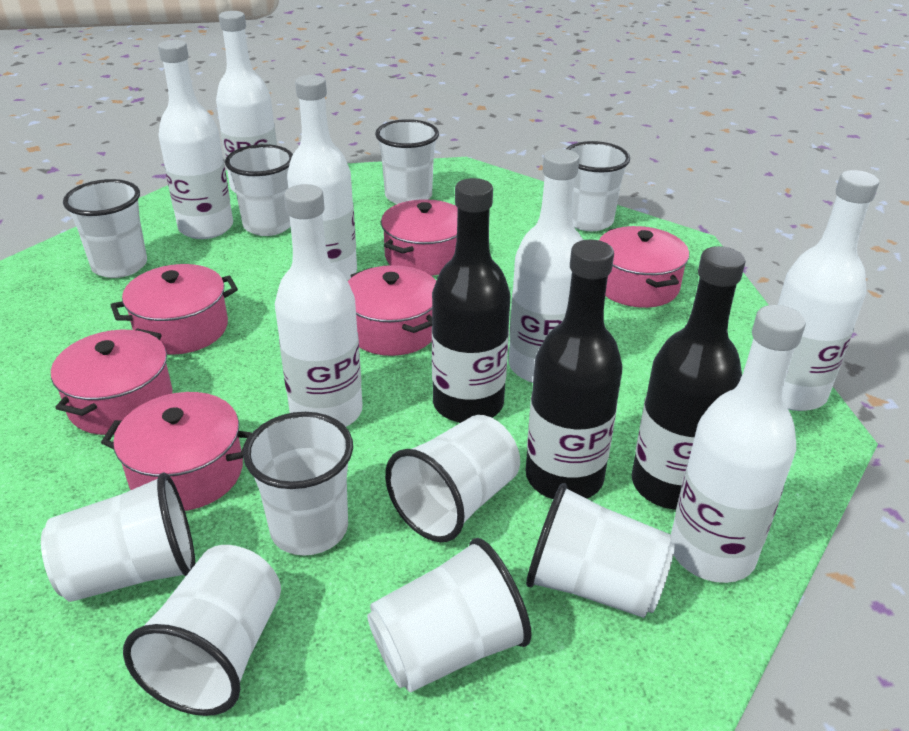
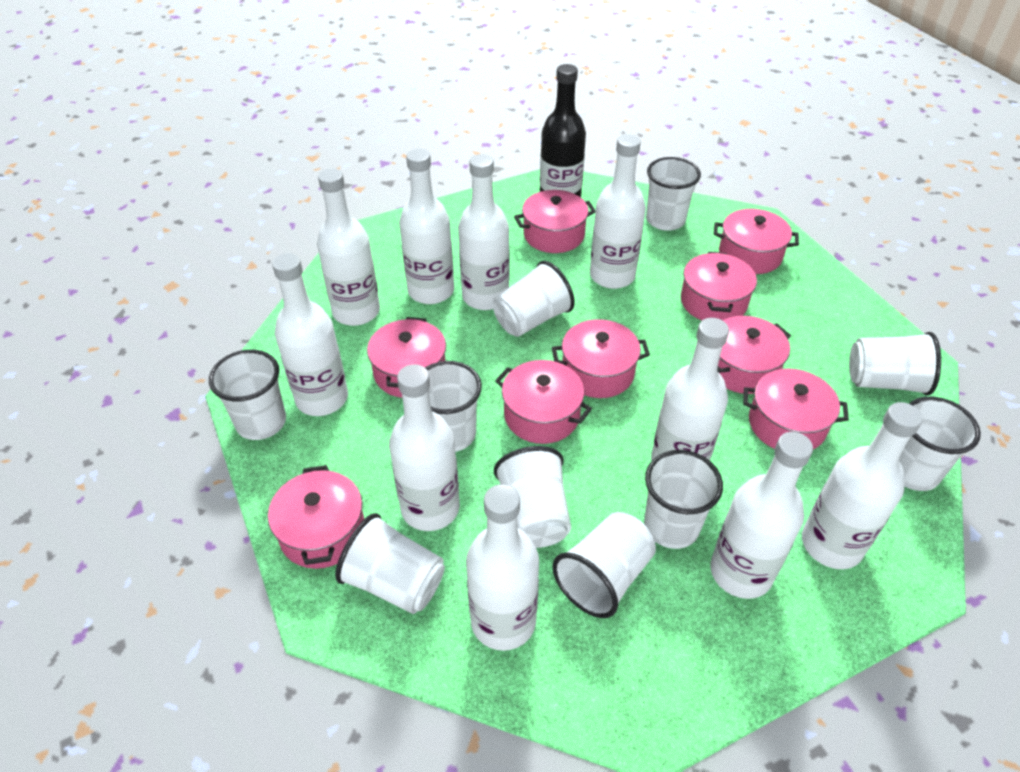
black bottle: 3 -> 1
pink pot: 6 -> 9
white bottle: 7 -> 10

